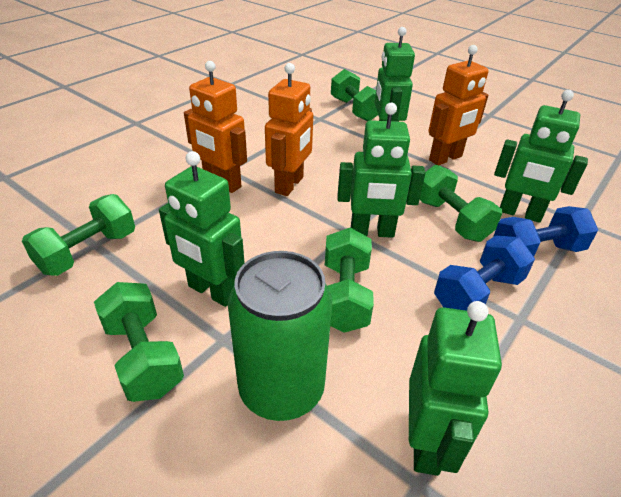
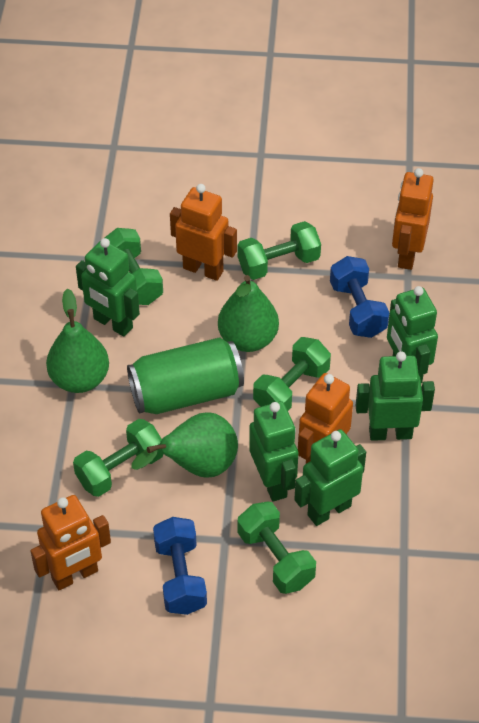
green pear: 0 -> 3
orange robot: 3 -> 4

